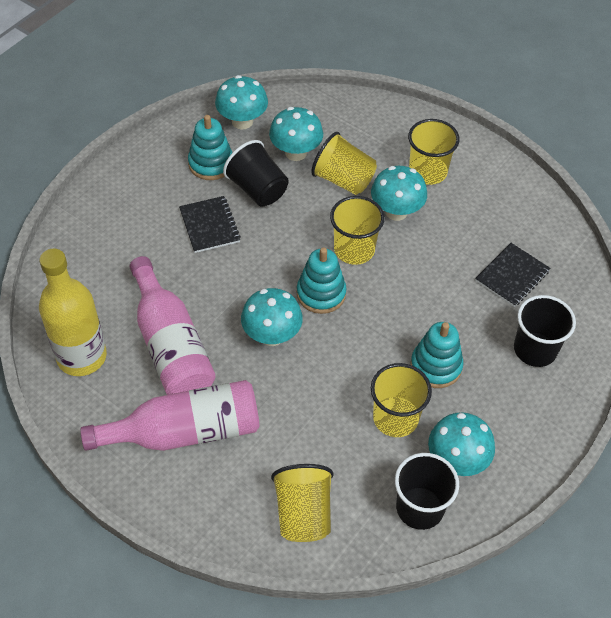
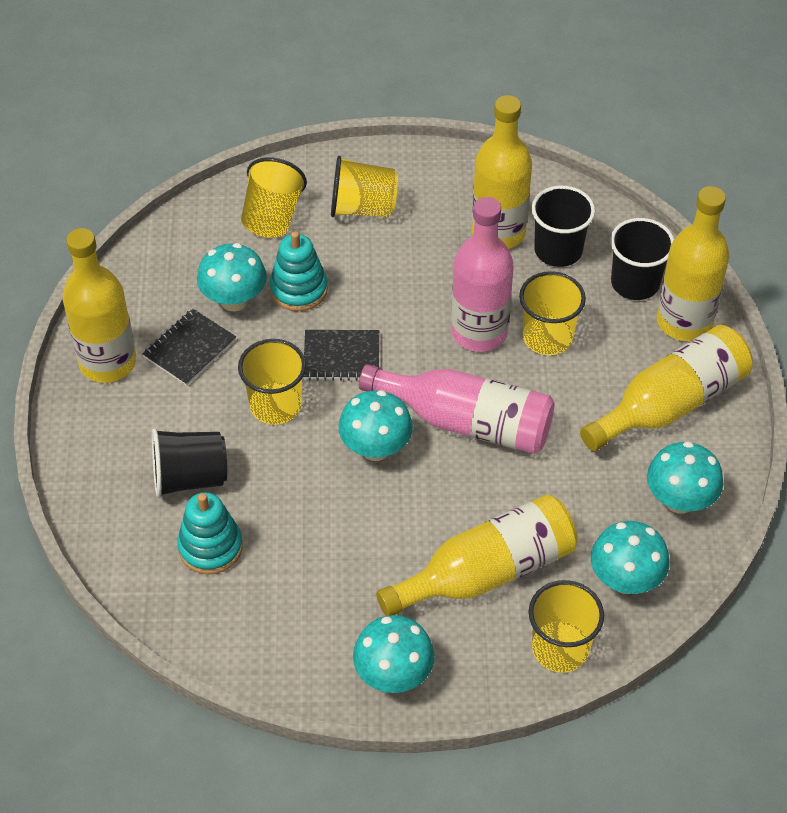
turquoise stacking toy: 3 -> 2
yellow bottle: 1 -> 5

